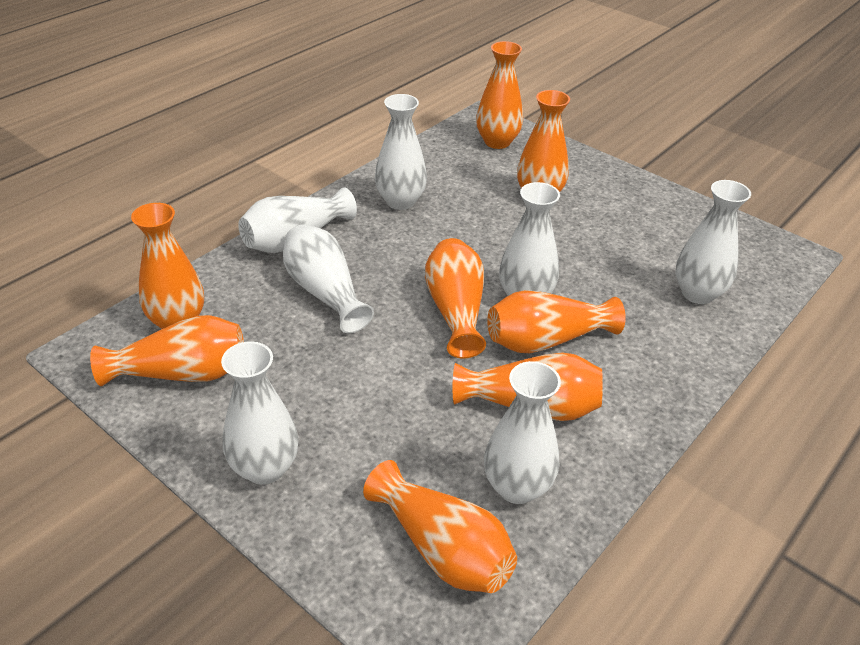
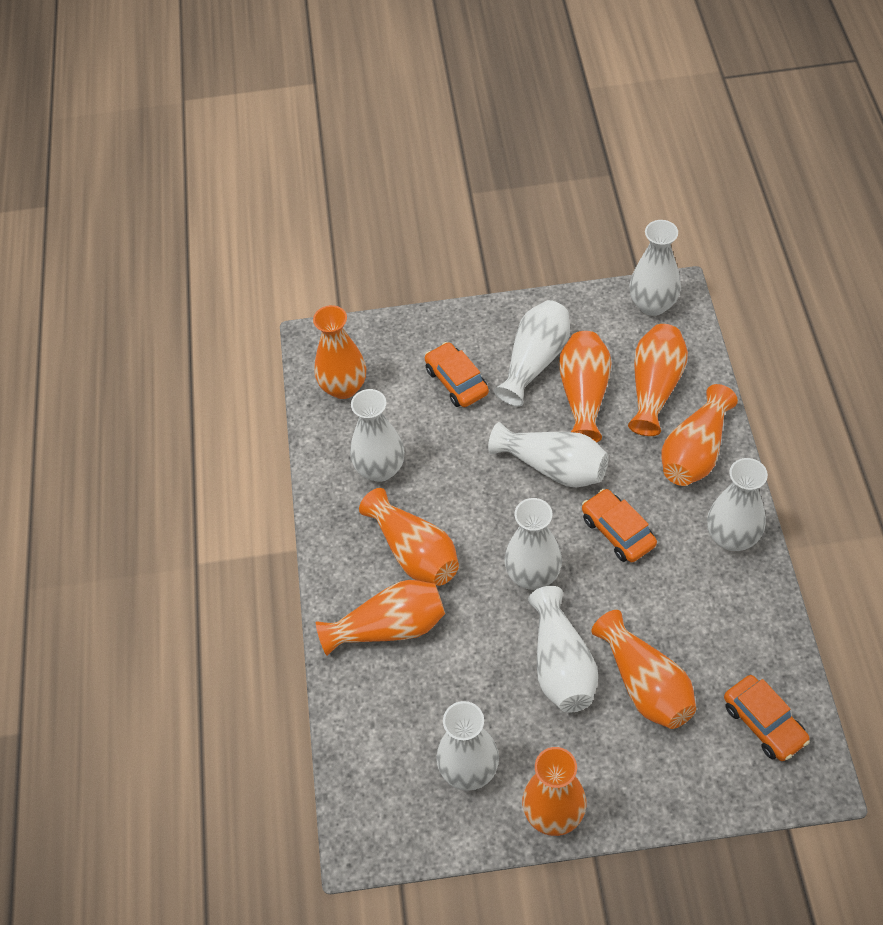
orange car: 0 -> 3
white vase: 7 -> 8

